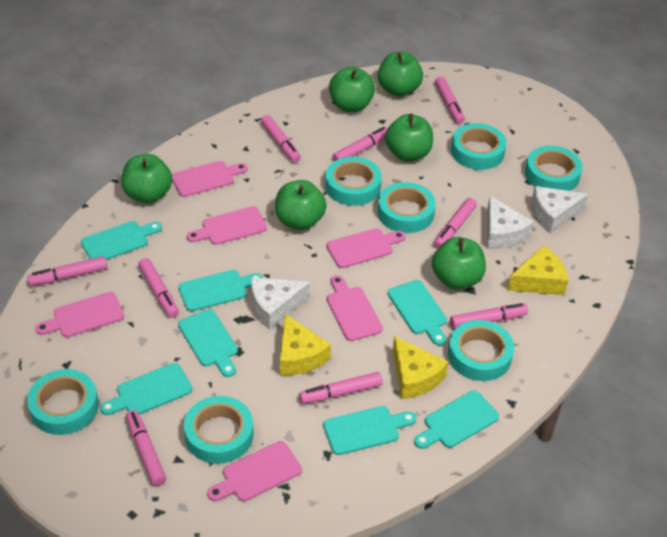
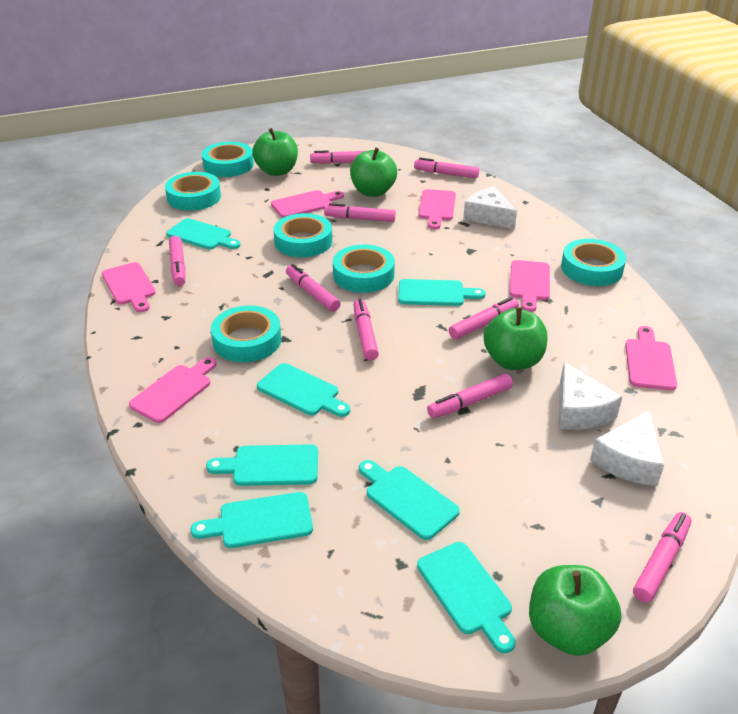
green apple: 6 -> 4
turquoise tape: 7 -> 6
yellow cheese: 3 -> 0

